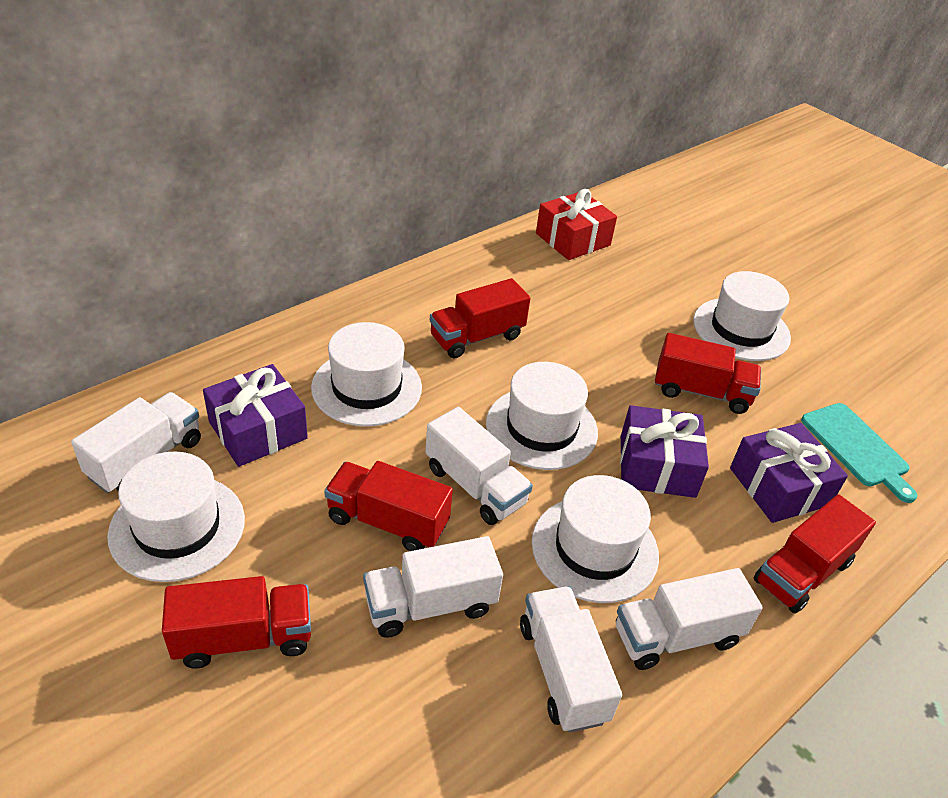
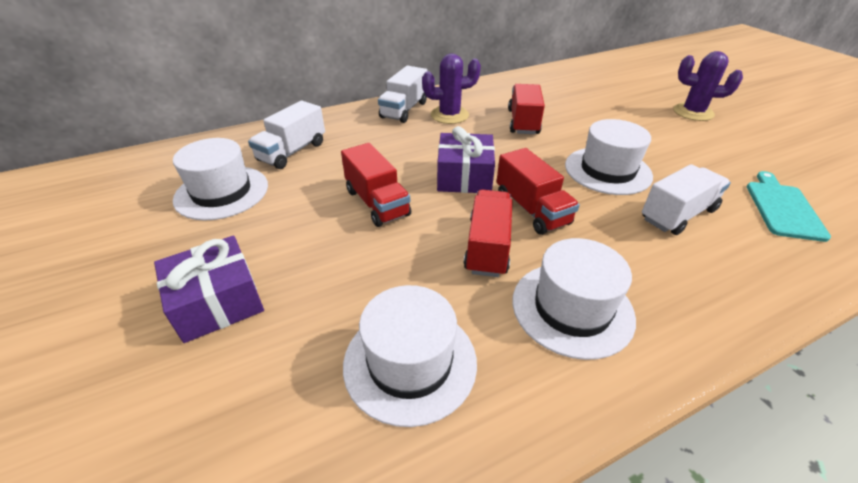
purple cactus: 0 -> 2
purple gift: 3 -> 2
red gift: 1 -> 0
red truck: 5 -> 4
white hat: 5 -> 4
white truck: 5 -> 3

